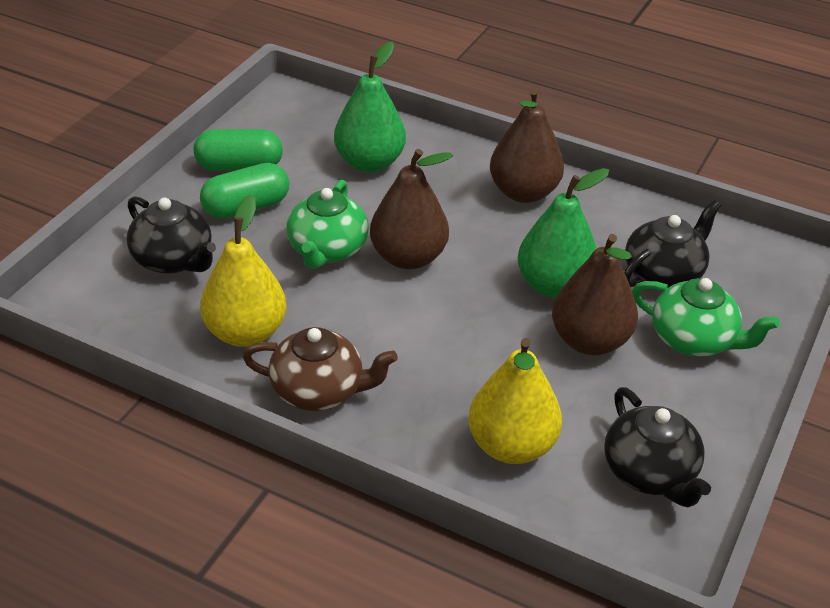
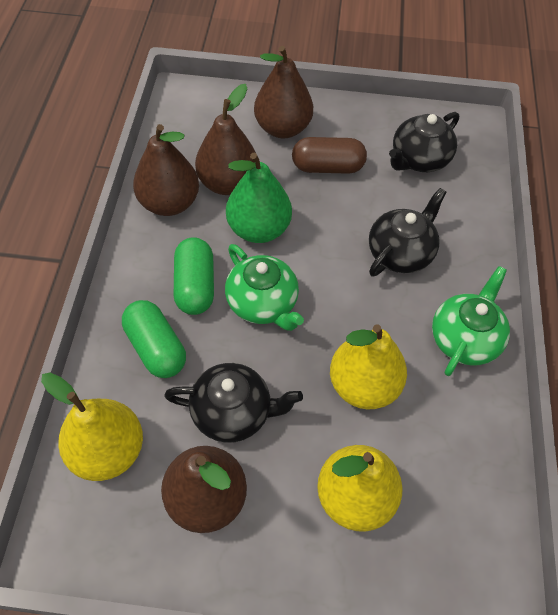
brown capsule: 0 -> 1
brown pear: 3 -> 4
brown teapot: 1 -> 0
green pear: 2 -> 1
yellow pear: 2 -> 3

